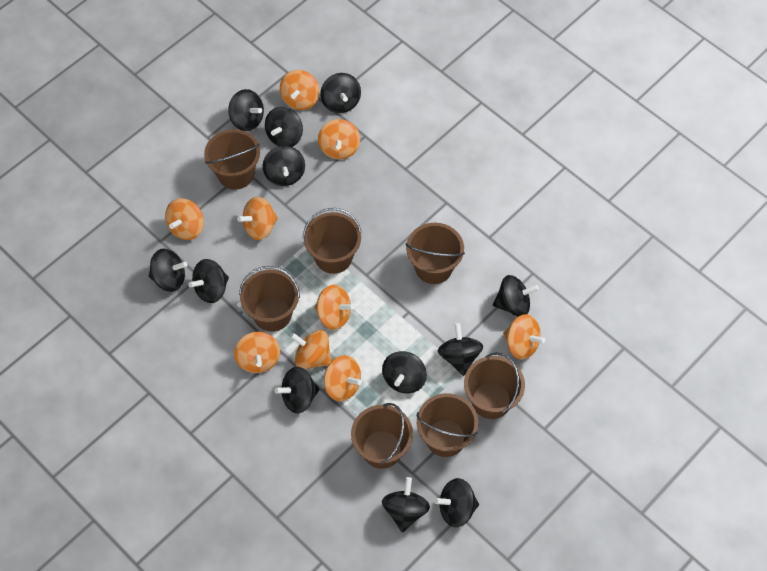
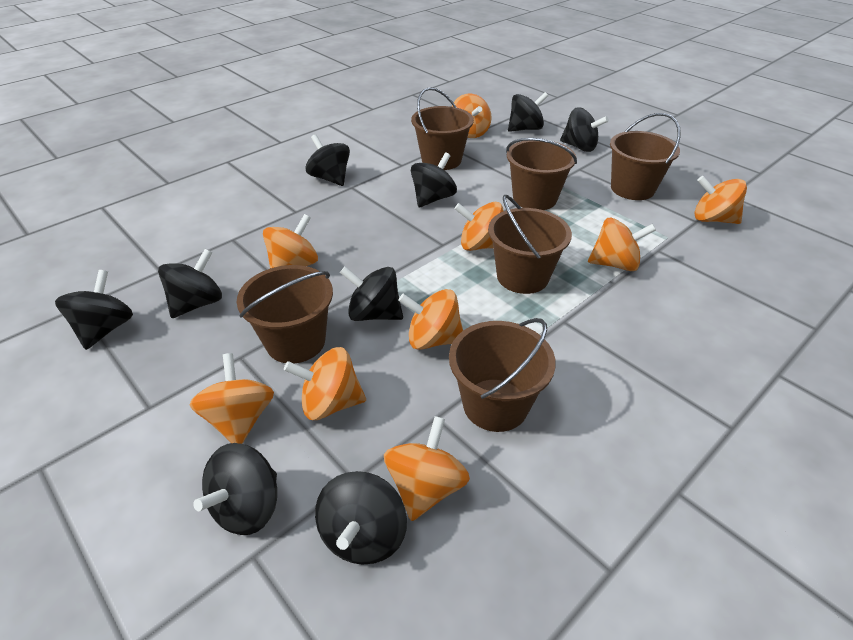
black spinning top: 12 -> 9
brown bucket: 7 -> 6

